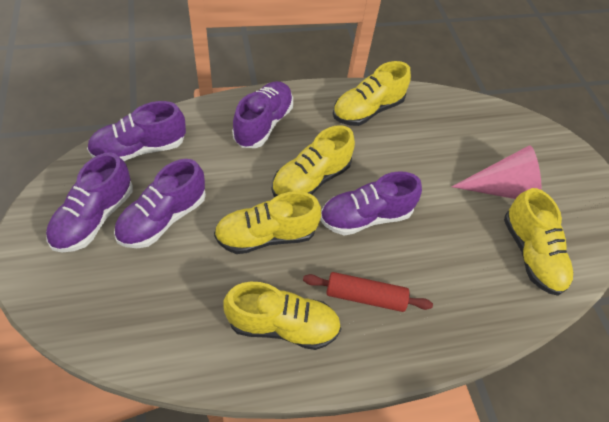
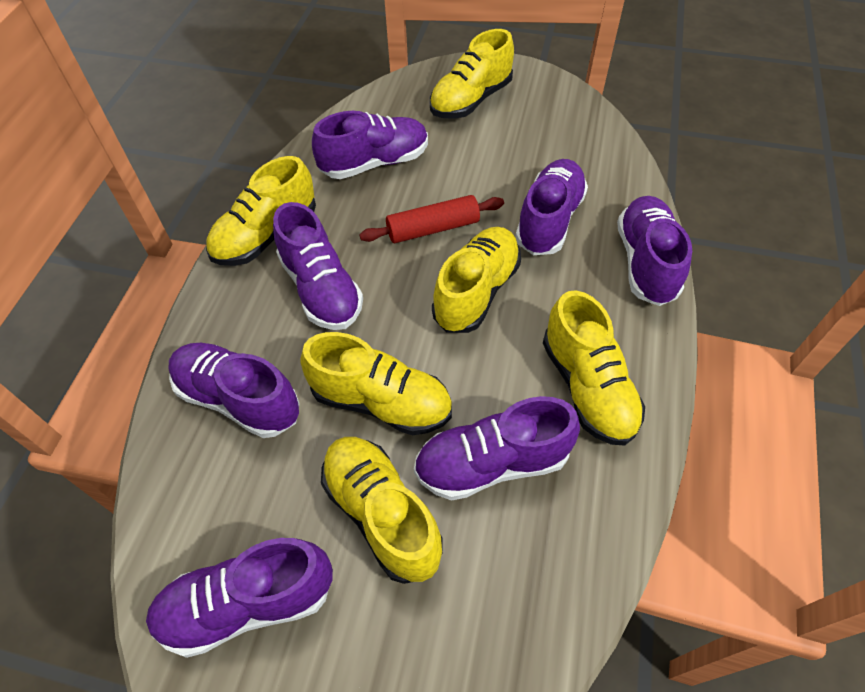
pink cone: 1 -> 0
purple shoe: 5 -> 7
yellow shoe: 5 -> 6

